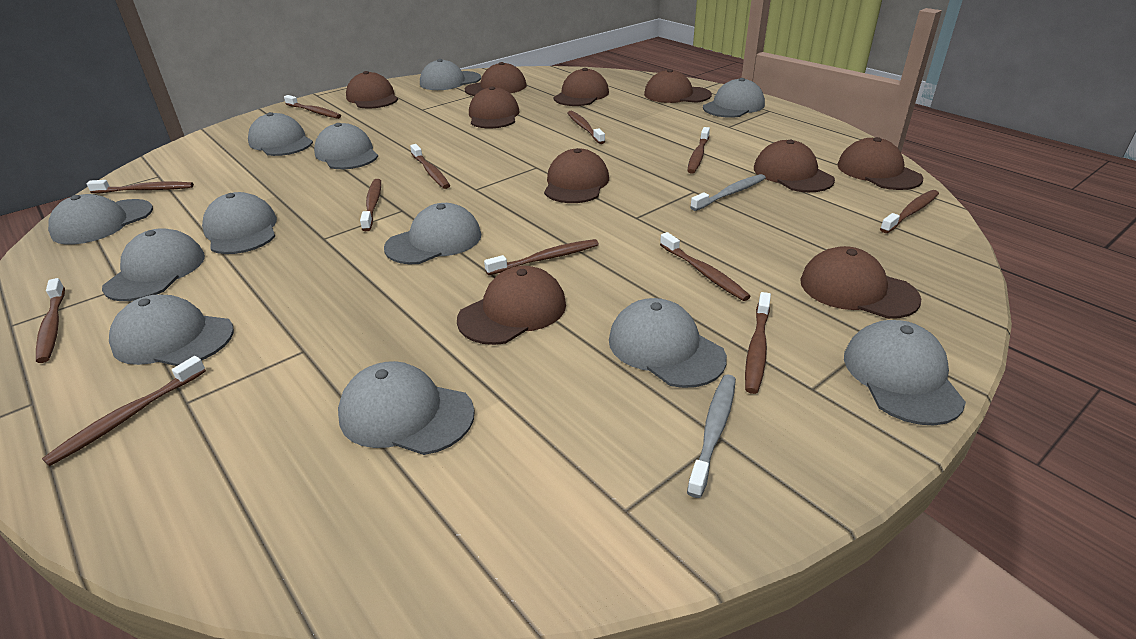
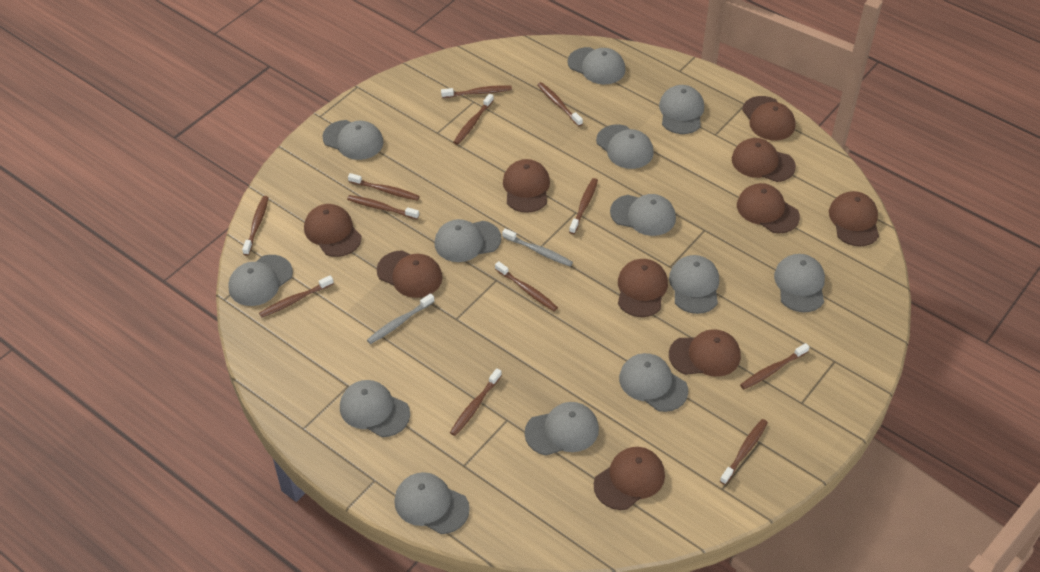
grey cap: 12 -> 13

